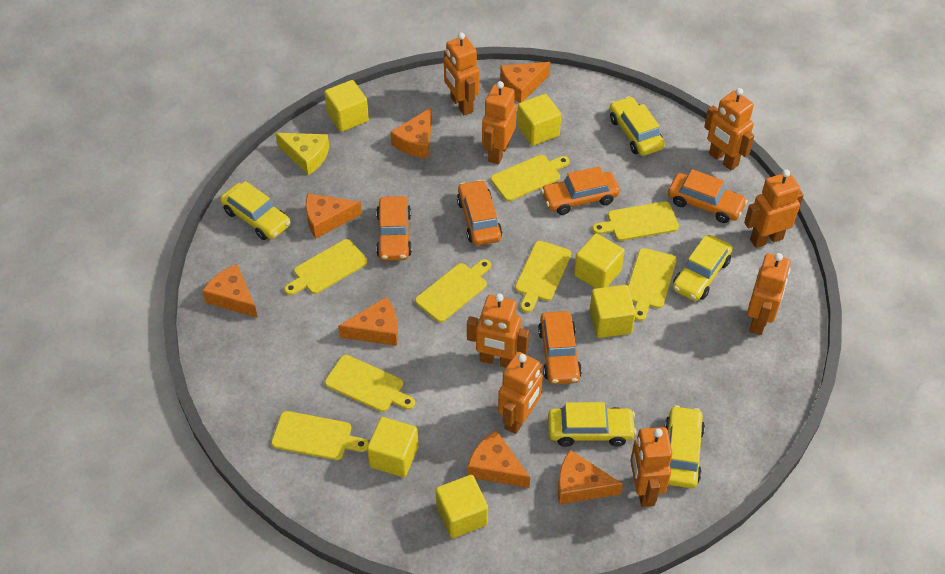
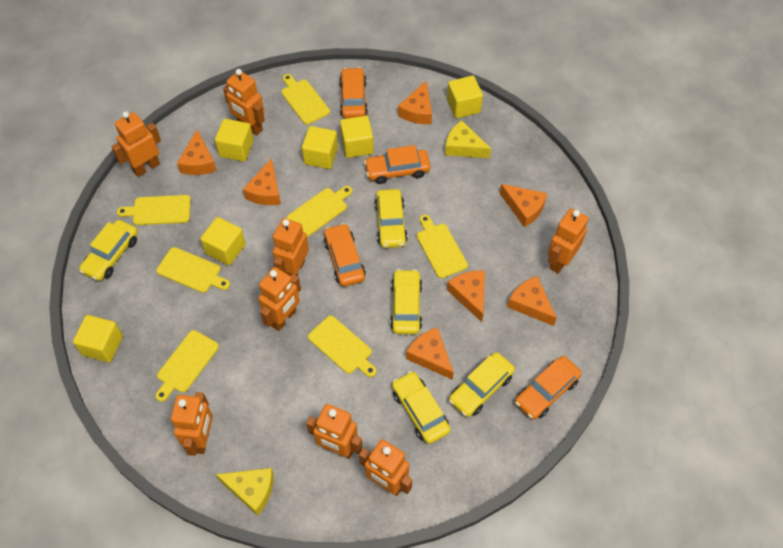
orange car: 5 -> 4
yellow cheese: 1 -> 2
yellow cutting board: 8 -> 7

